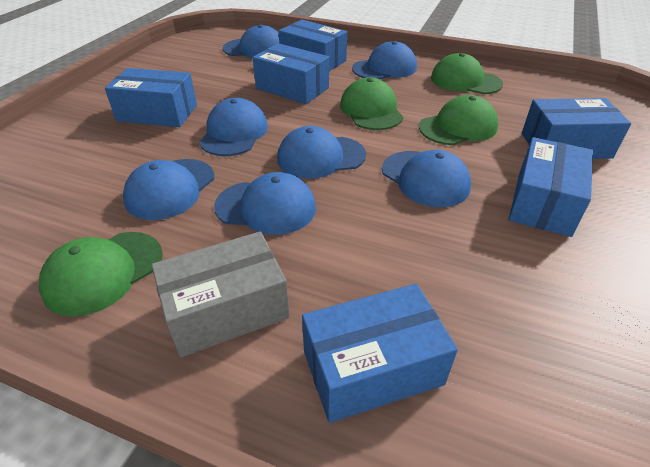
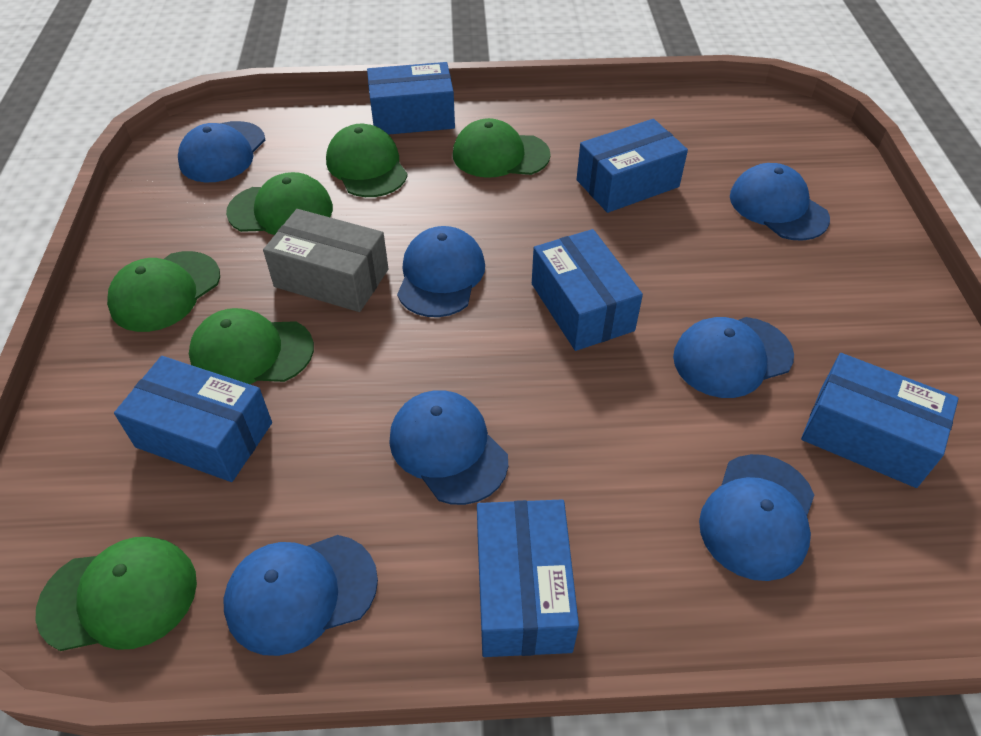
green cap: 4 -> 6

